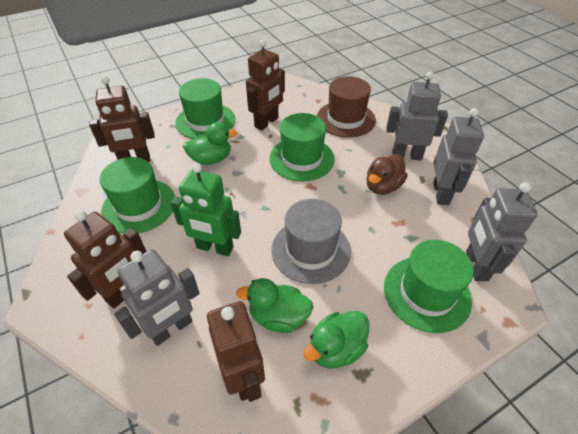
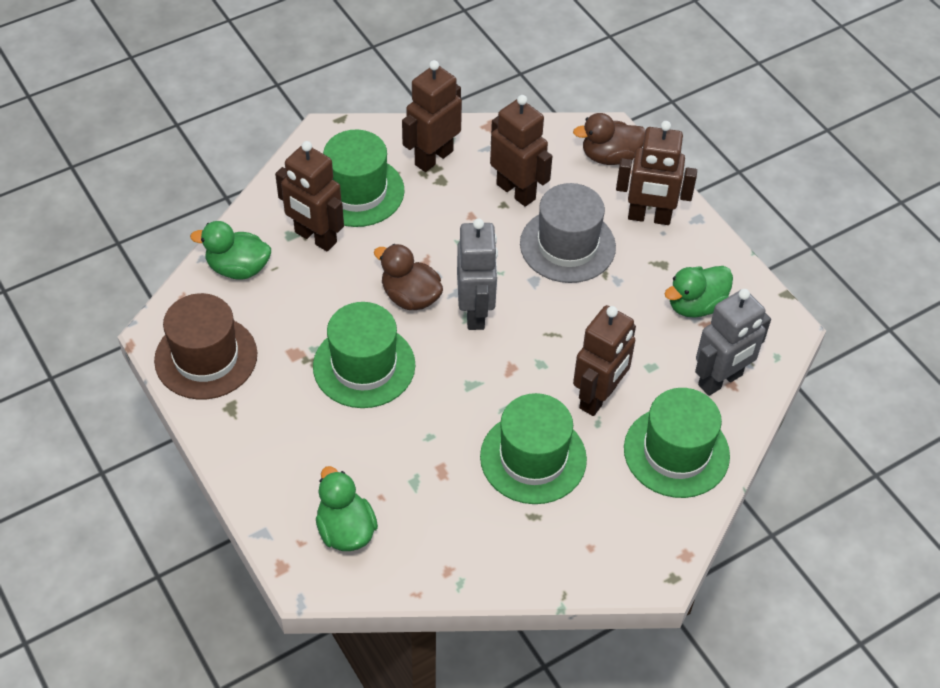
brown duck: 1 -> 2
brown robot: 4 -> 5
green robot: 1 -> 0
grey robot: 4 -> 2

